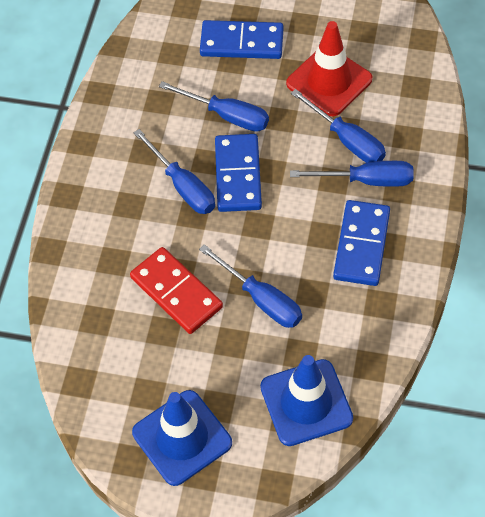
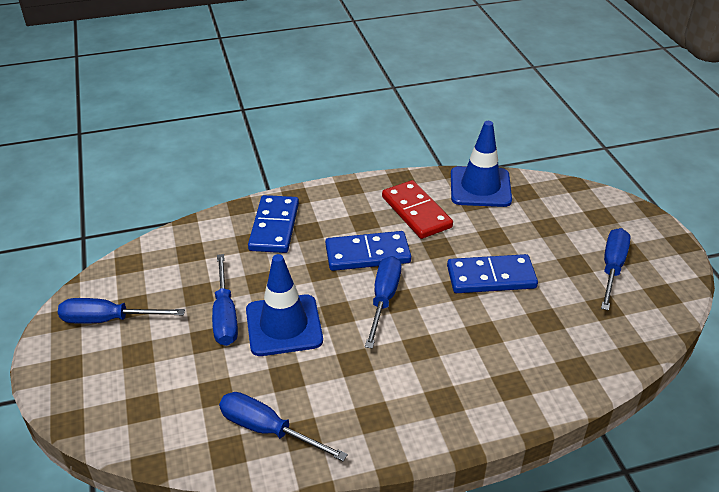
red traffic cone: 1 -> 0

